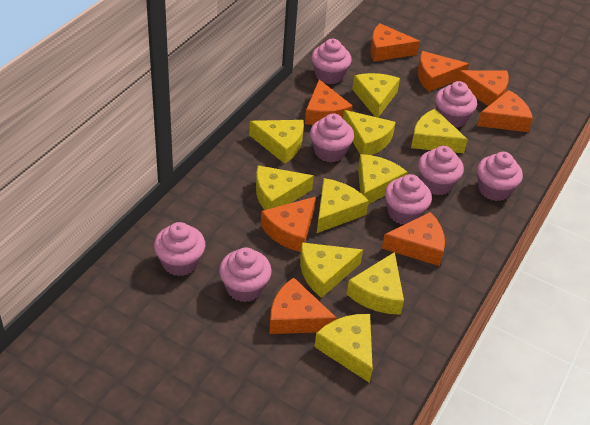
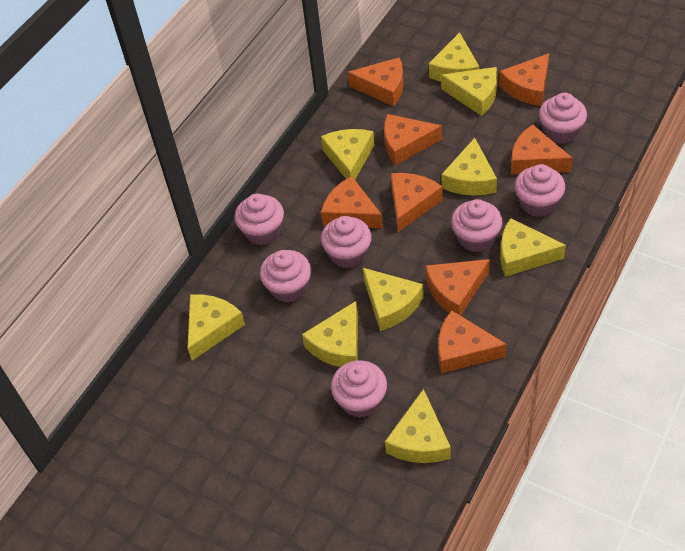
pink cupcake: 8 -> 7
yellow cheese: 10 -> 9

